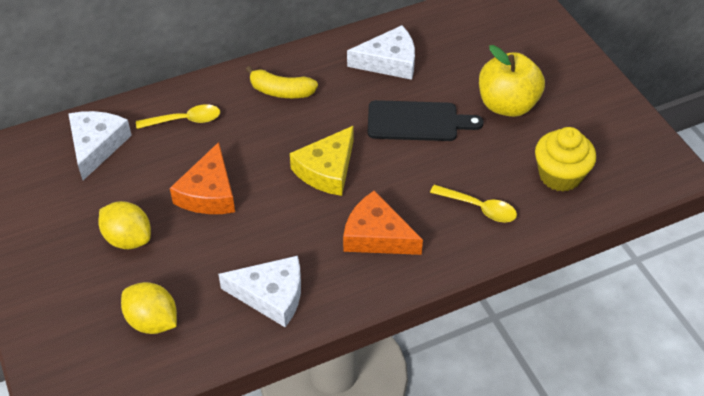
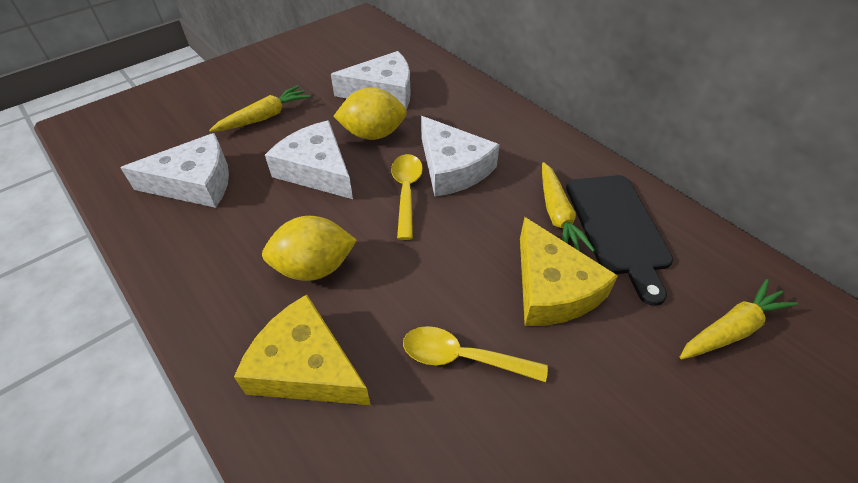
orange cheese: 2 -> 0
white cheese: 3 -> 4
yellow apple: 1 -> 0
yellow banana: 1 -> 0
yellow carrot: 0 -> 3
yellow cheese: 1 -> 2
yellow cupcake: 1 -> 0

